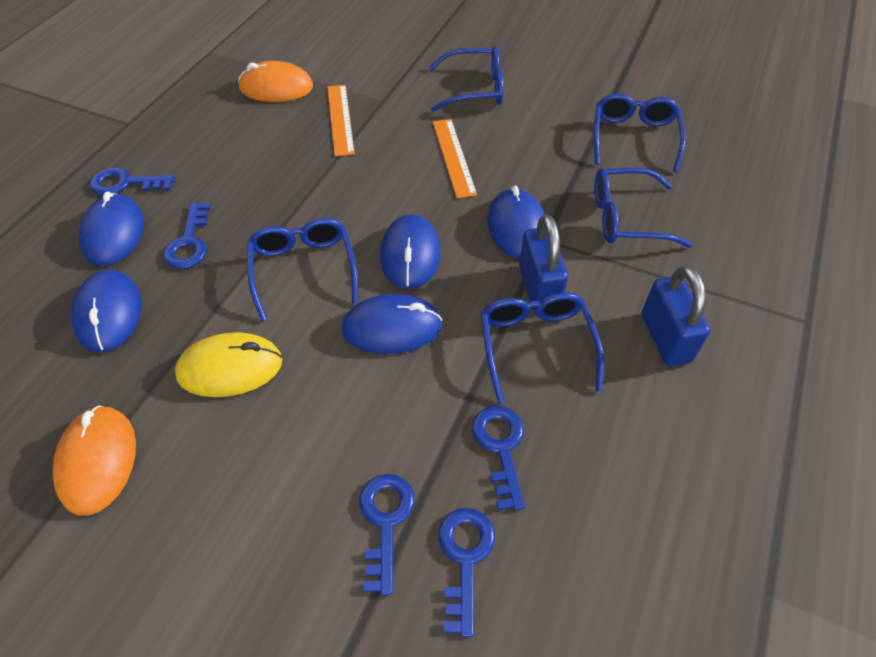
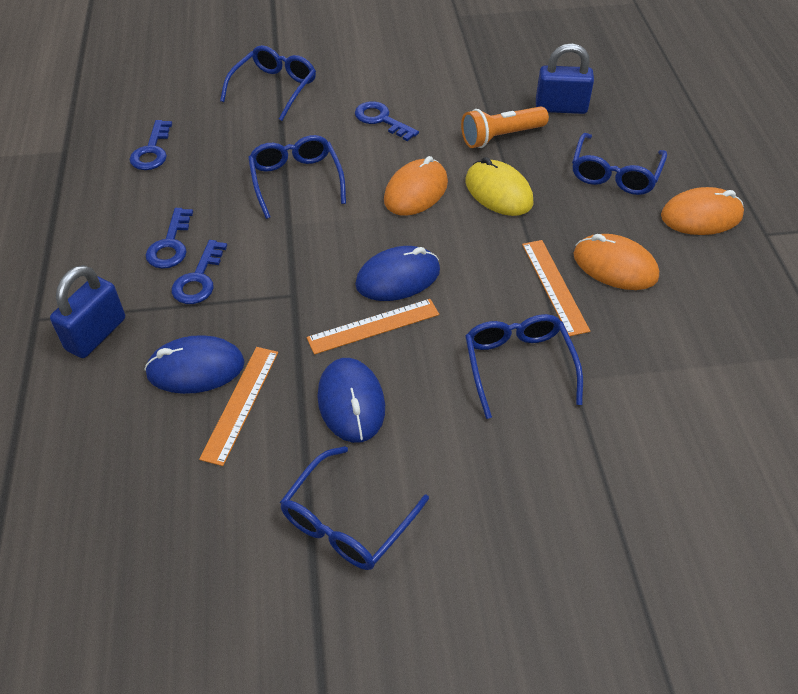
blue key: 5 -> 4
blue mouse: 5 -> 3
orange flashlight: 0 -> 1
orange mouse: 2 -> 3
orange ruler: 2 -> 3

